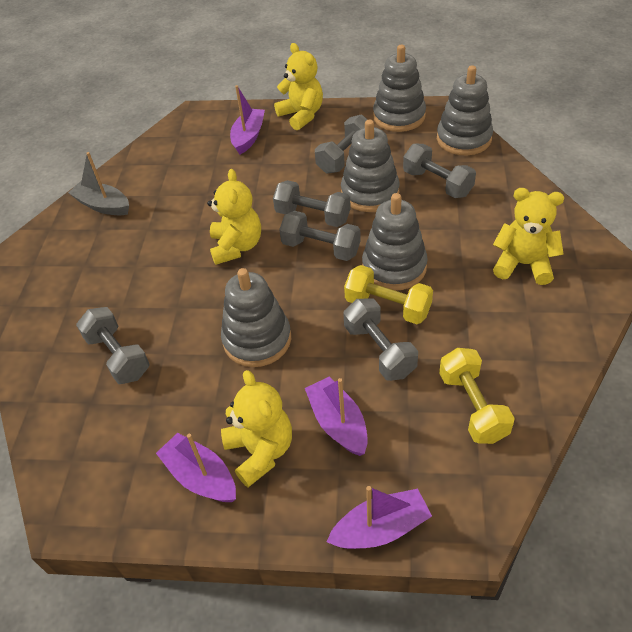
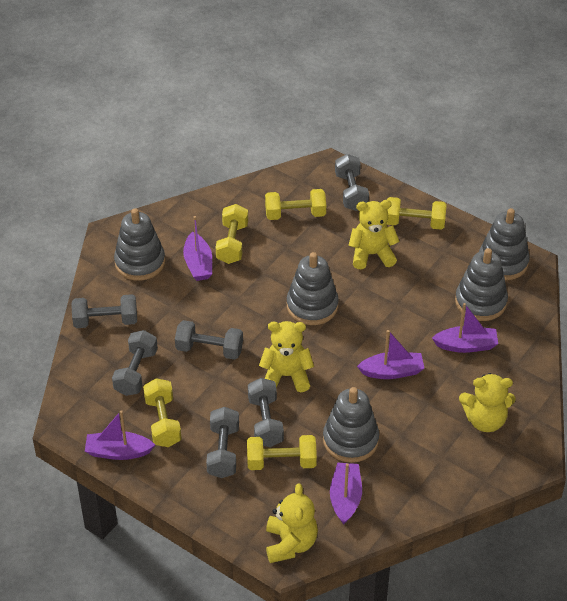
grey boat: 1 -> 0
purple boat: 4 -> 5
yellow dumbbell: 2 -> 5

